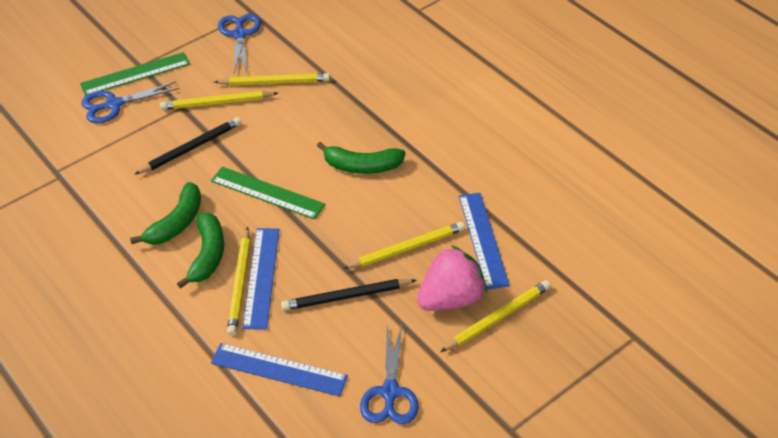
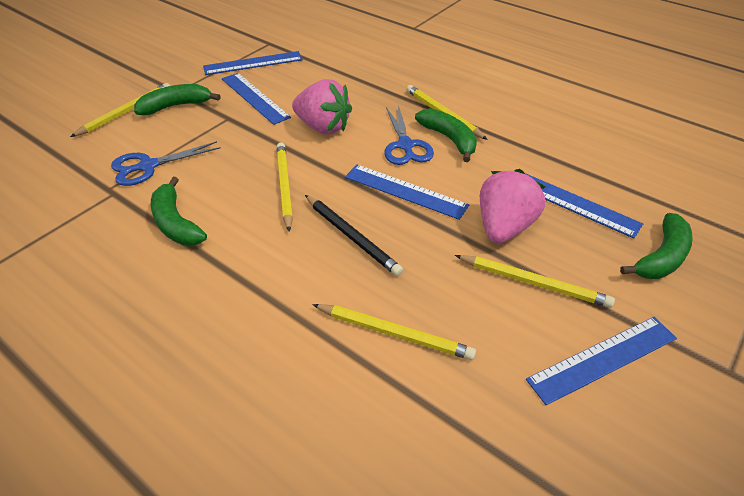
black pencil: 2 -> 1
blue ruler: 3 -> 5
blue scissors: 3 -> 2
green banana: 3 -> 4
green ruler: 2 -> 0
pink strawberry: 1 -> 2

